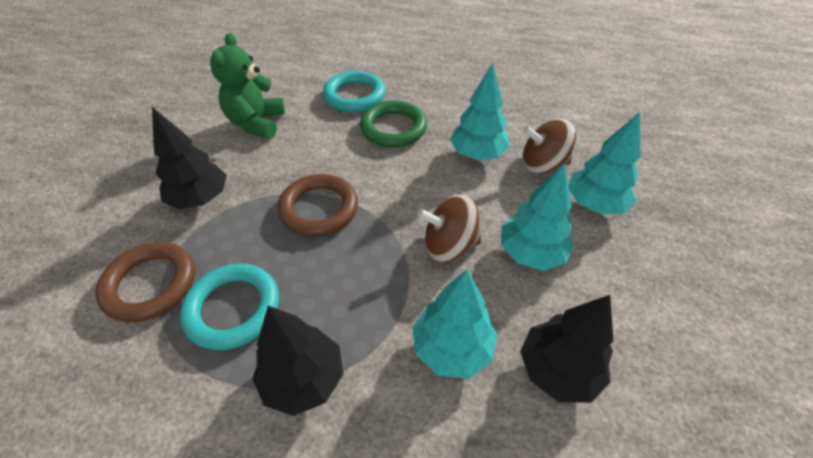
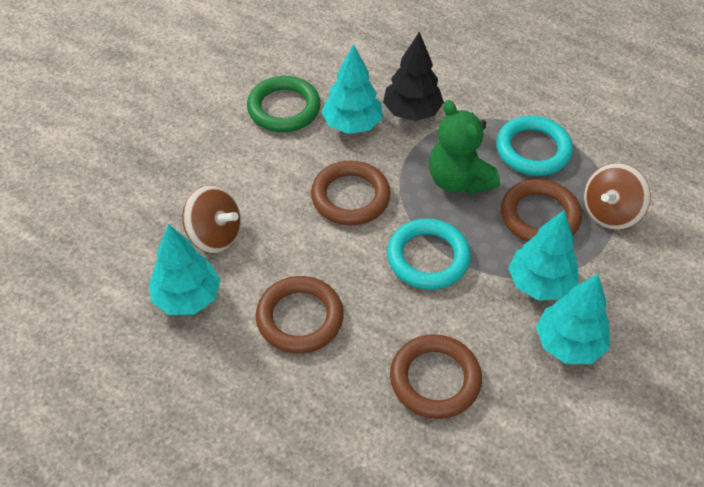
black tree: 3 -> 1
brown ring: 2 -> 4

